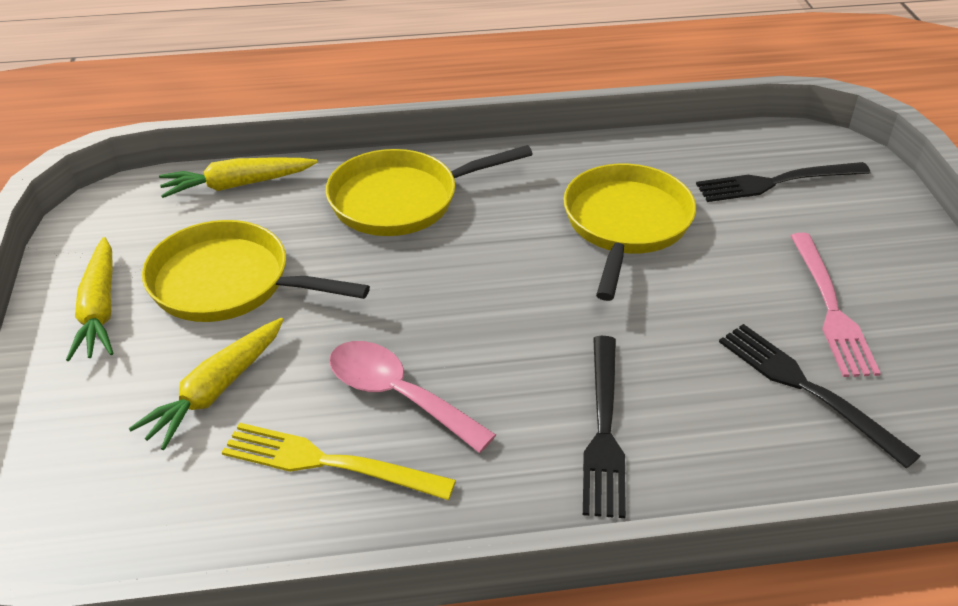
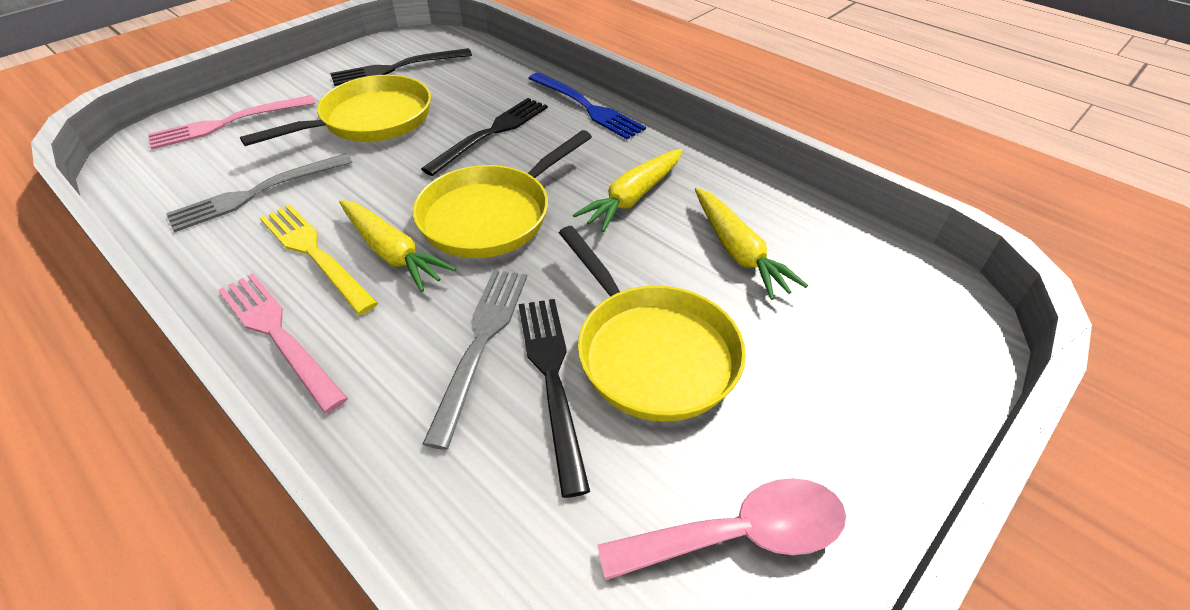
blue fork: 0 -> 1
grey fork: 0 -> 2
pink fork: 1 -> 2

